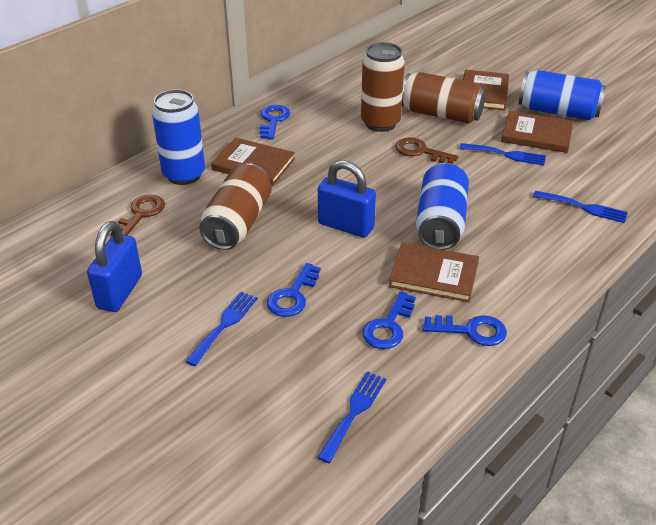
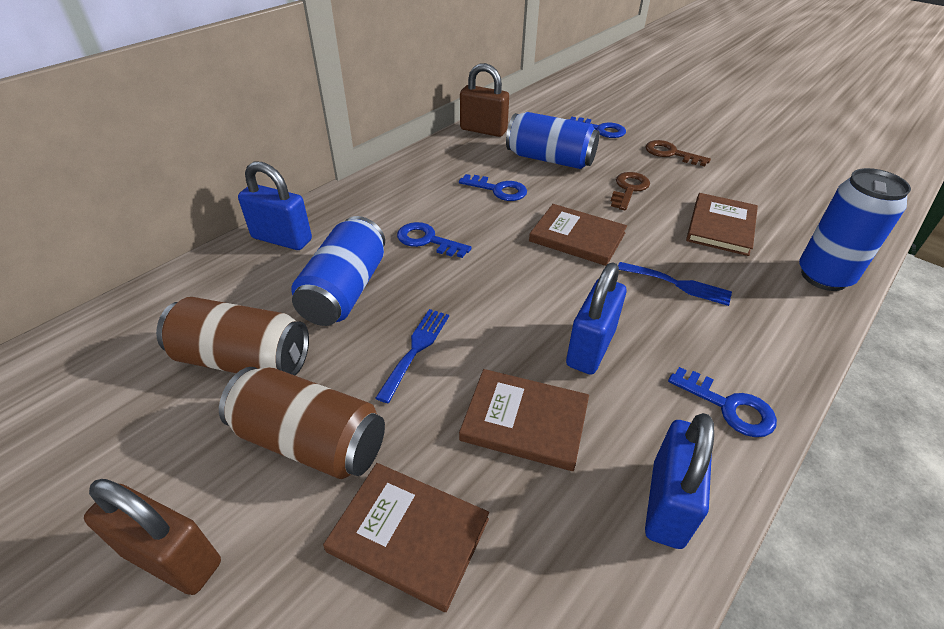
blue fork: 4 -> 2
blue padlock: 2 -> 3
brown can: 3 -> 2
brown padlock: 0 -> 2

